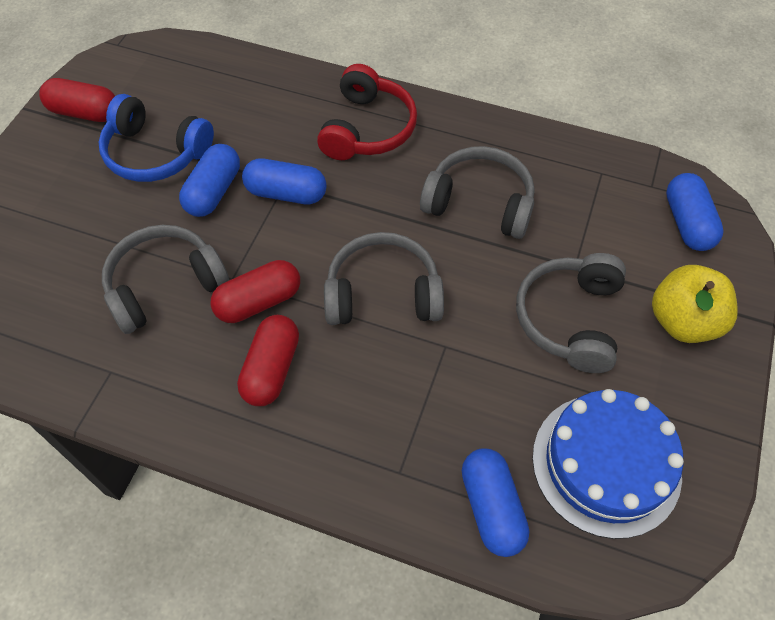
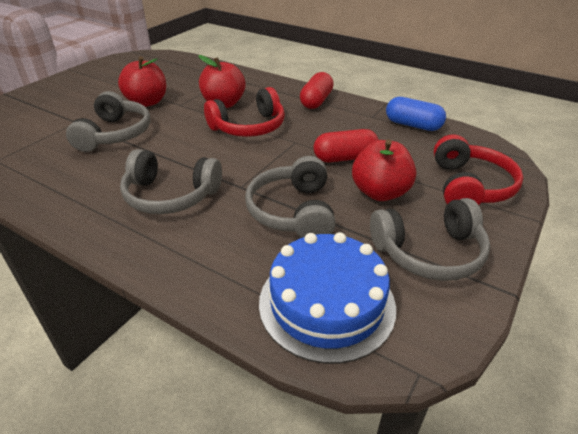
blue capsule: 4 -> 1
blue headphones: 1 -> 0
red apple: 0 -> 3
red capsule: 3 -> 2
red headphones: 1 -> 2
yellow apple: 1 -> 0

